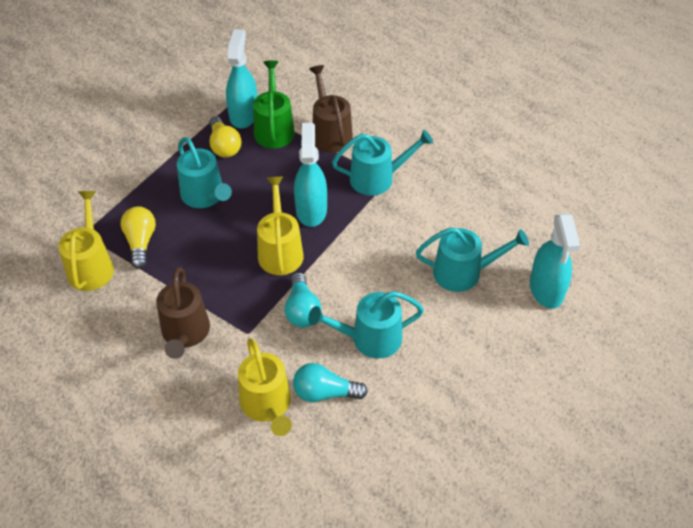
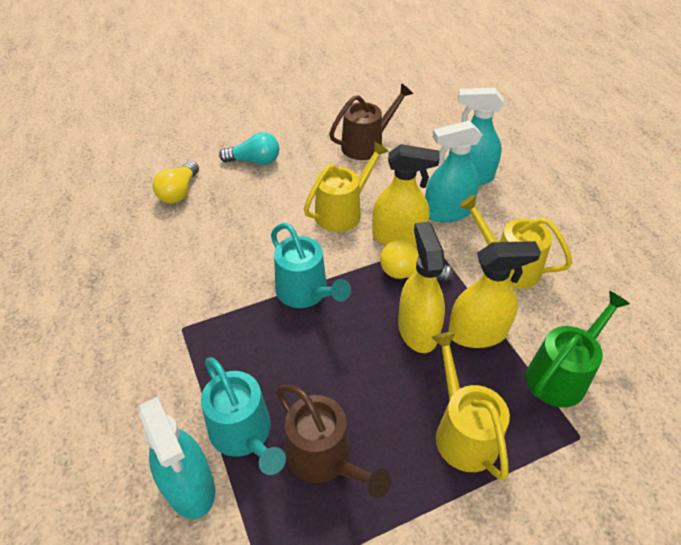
turquoise light bulb: 2 -> 1
turquoise watering can: 4 -> 2
yellow spray bottle: 0 -> 3

